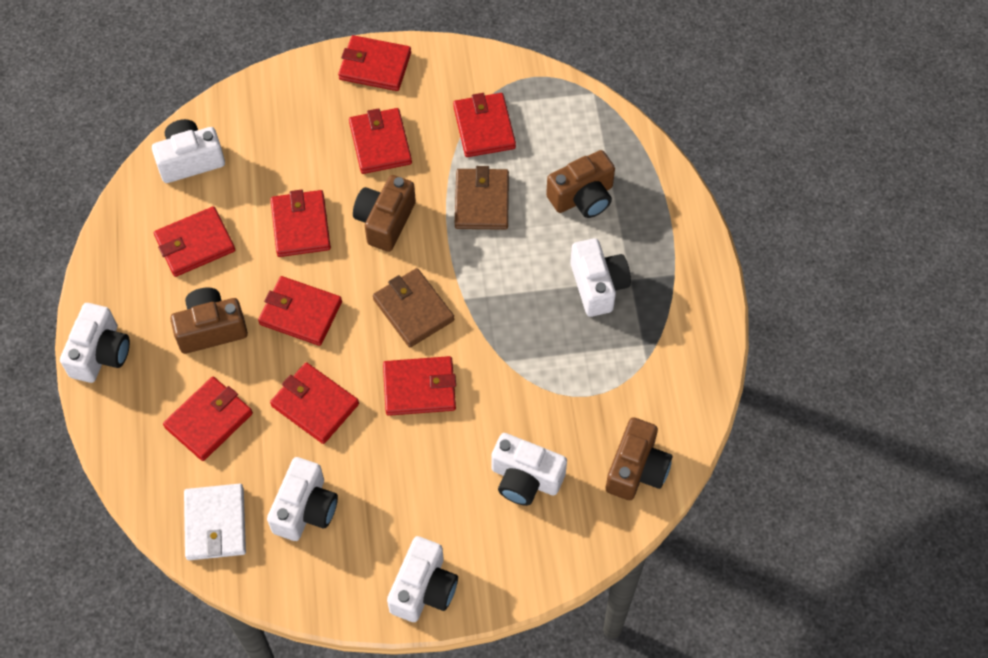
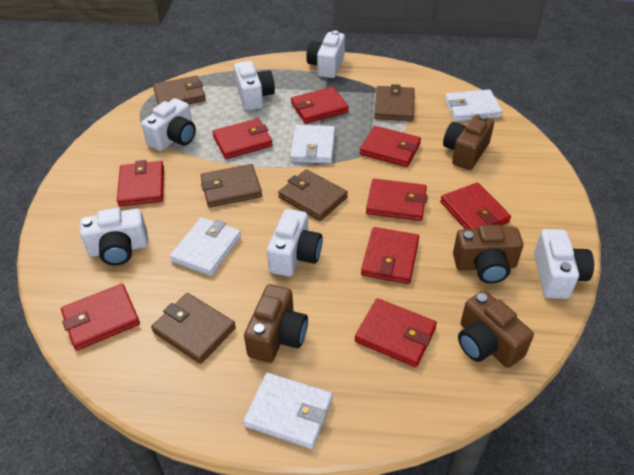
brown wallet: 2 -> 5
white wallet: 1 -> 4

